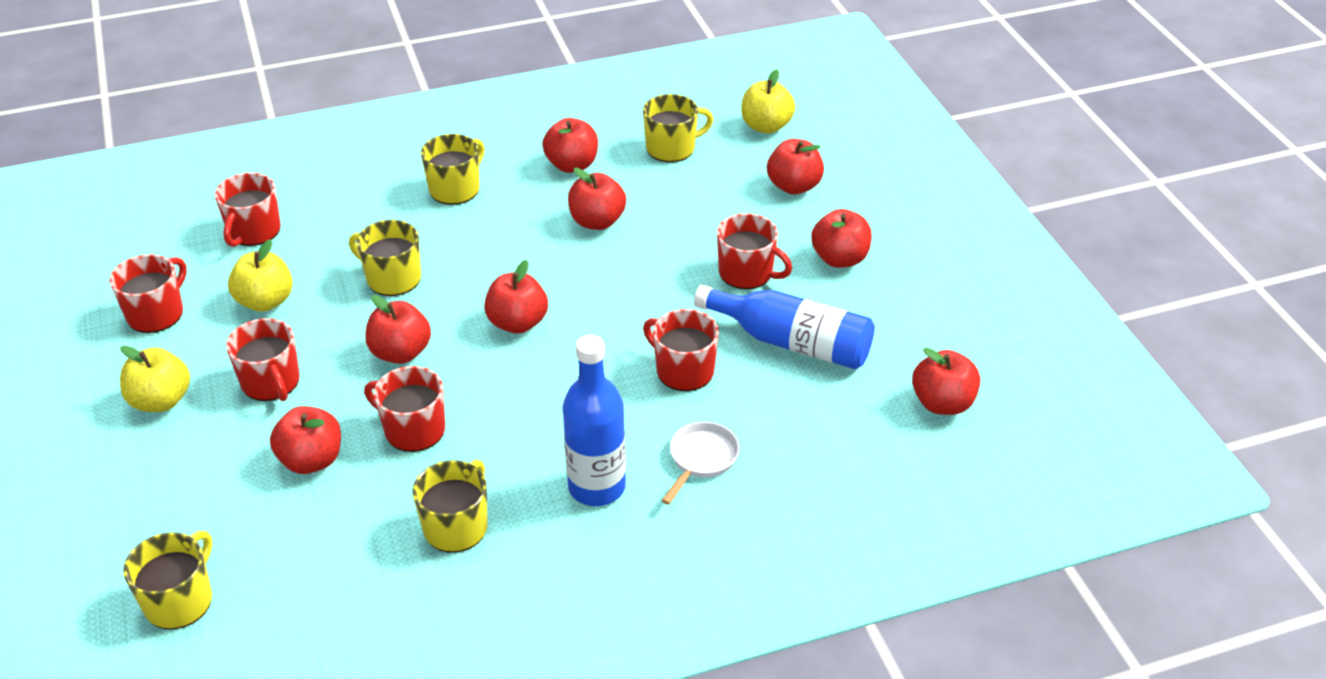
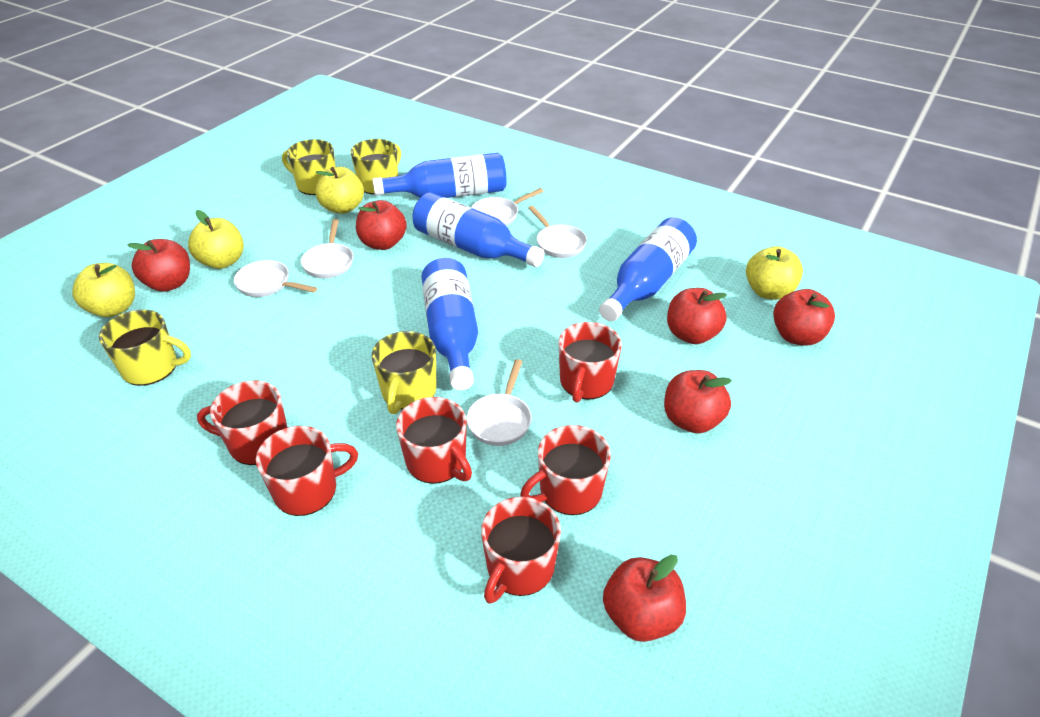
blue bottle: 2 -> 4
red apple: 8 -> 6
white pan: 1 -> 5
yellow apple: 3 -> 4
yellow mug: 5 -> 4

